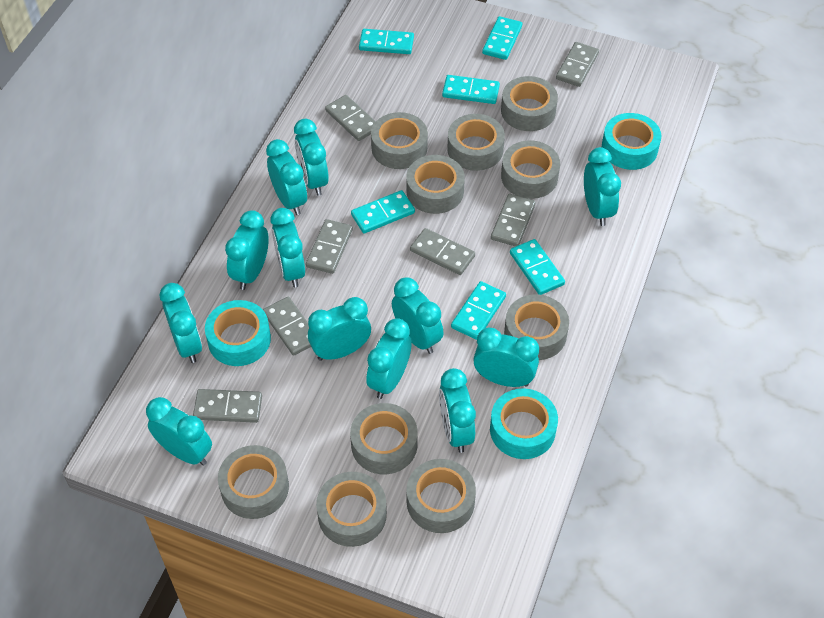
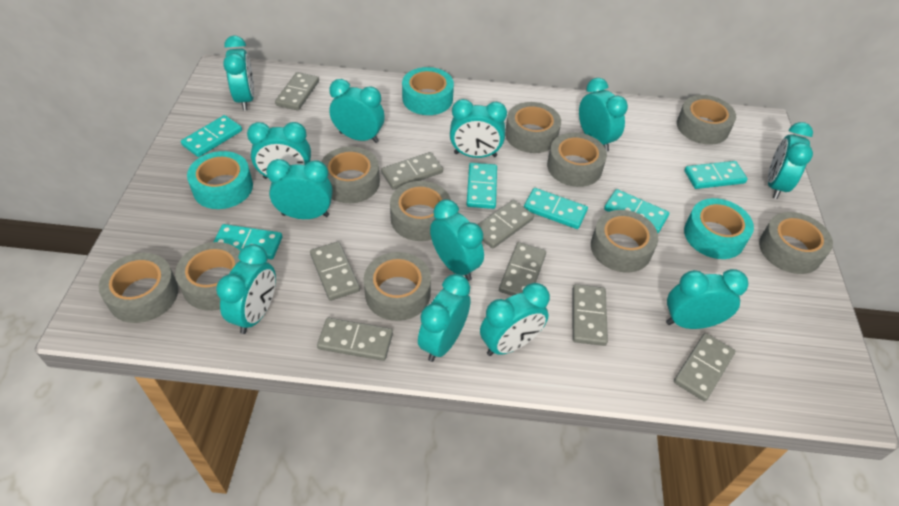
grey domino: 7 -> 8

